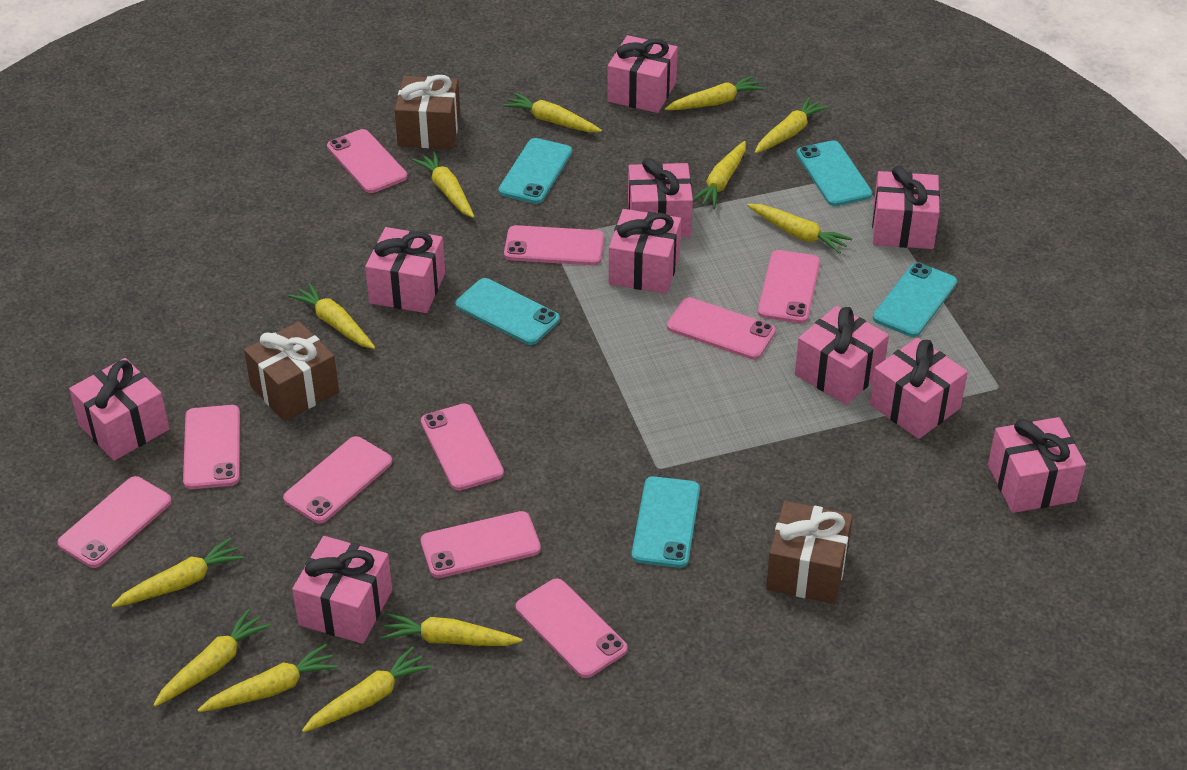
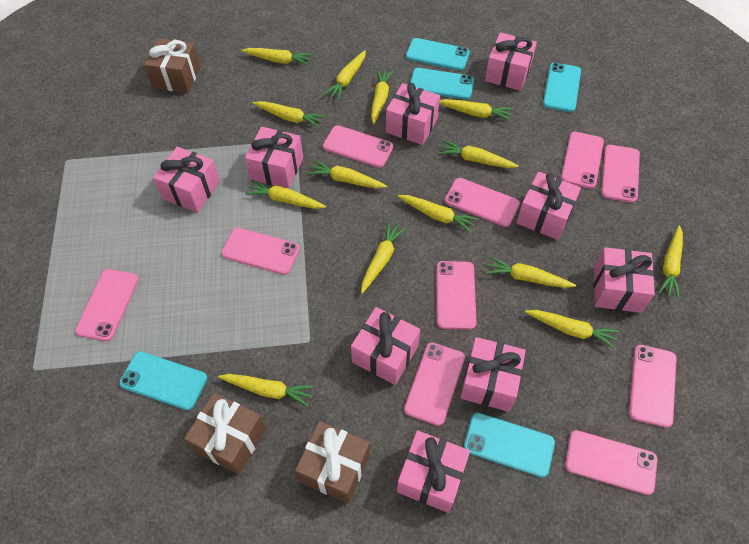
pink gift: 10 -> 9
yellow carrot: 12 -> 14

